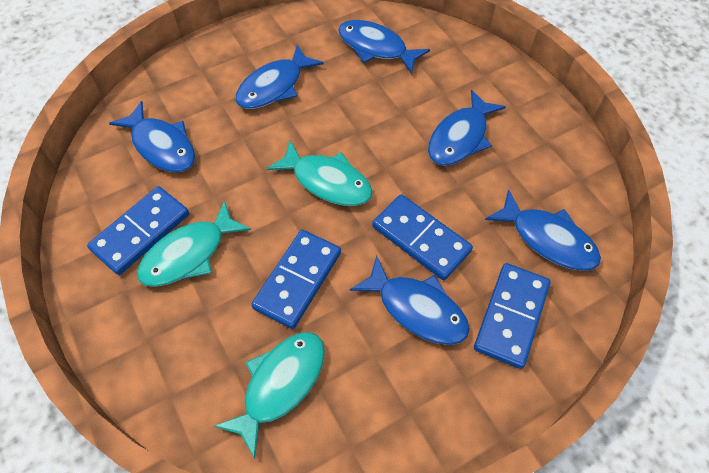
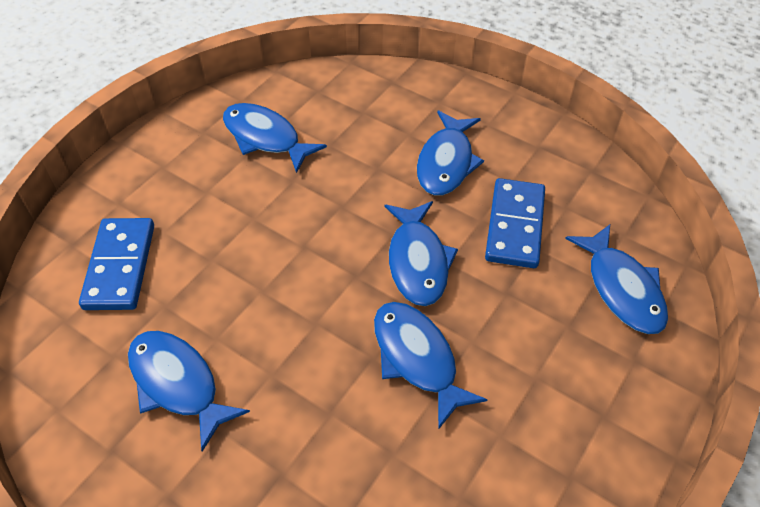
blue domino: 4 -> 2
turquoise fish: 3 -> 0

